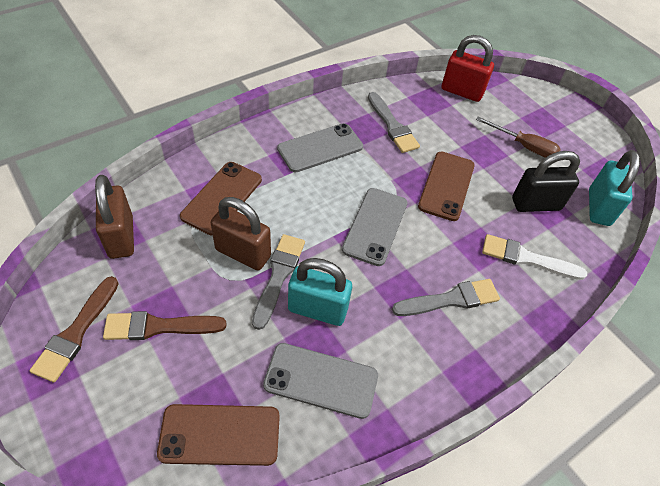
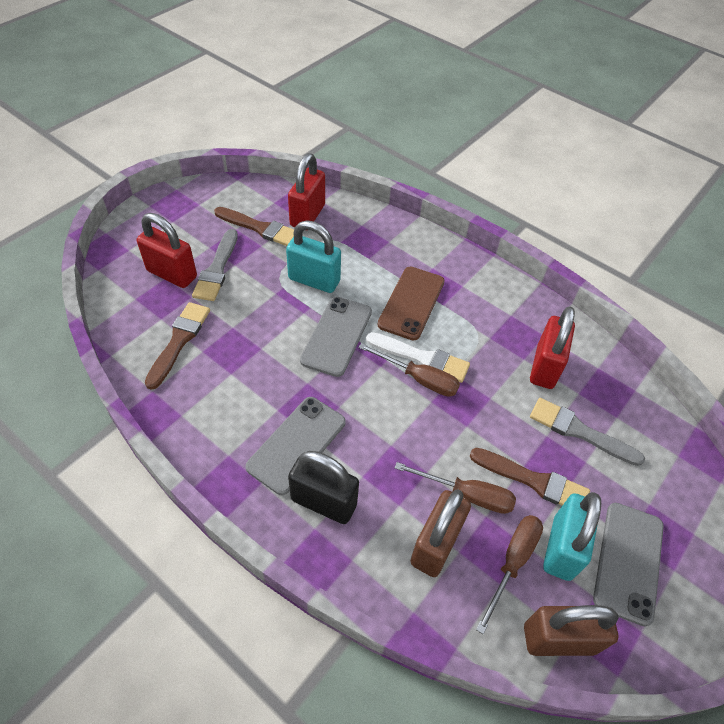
brown brush: 2 -> 3
brown phone: 3 -> 1
brown screwdriver: 1 -> 3
grey brush: 3 -> 2
red padlock: 1 -> 3

